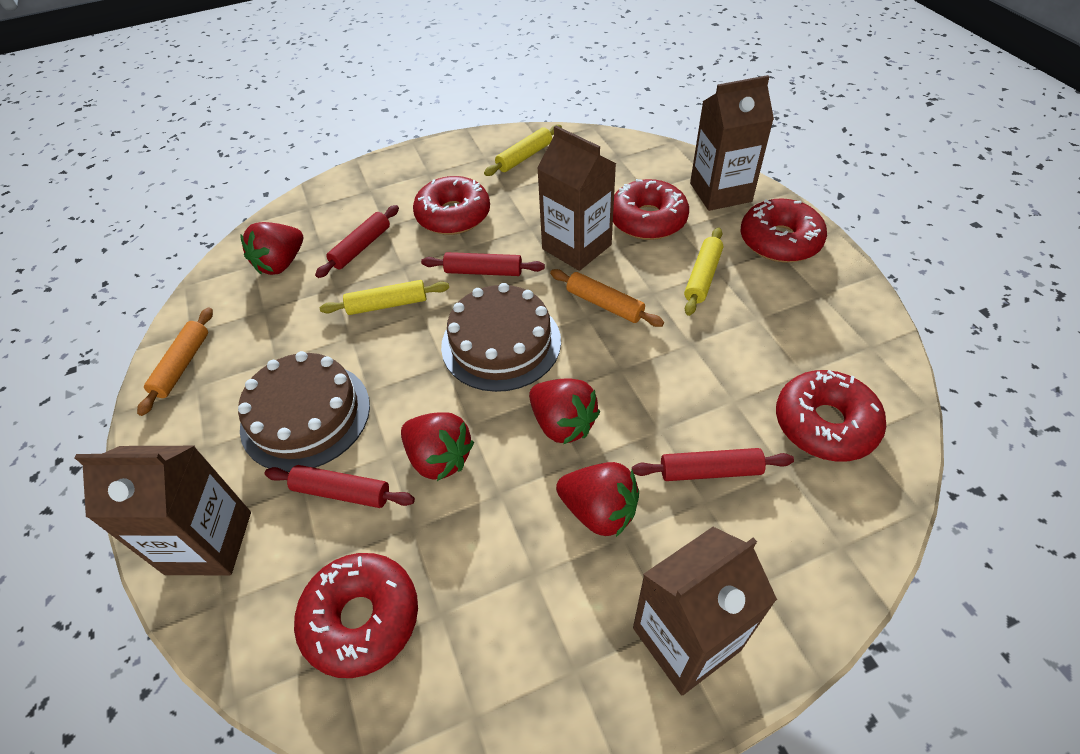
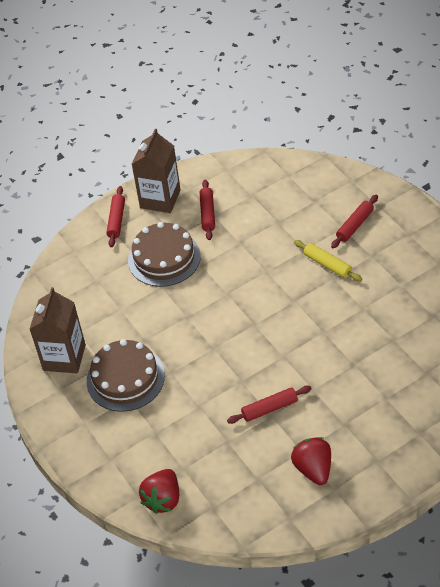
brown carton: 4 -> 2
orange rolling pin: 2 -> 0
red donut: 5 -> 0
red strawberry: 4 -> 2
yellow rolling pin: 3 -> 1

